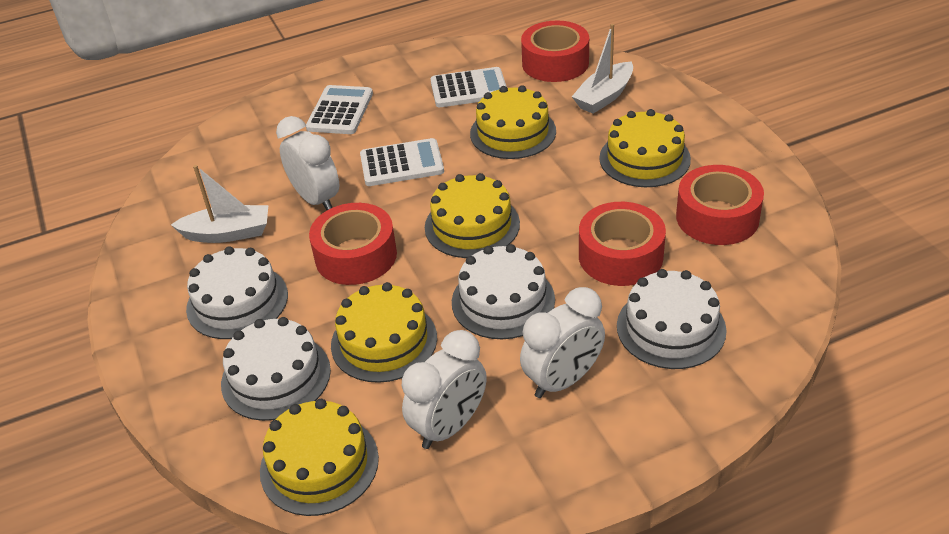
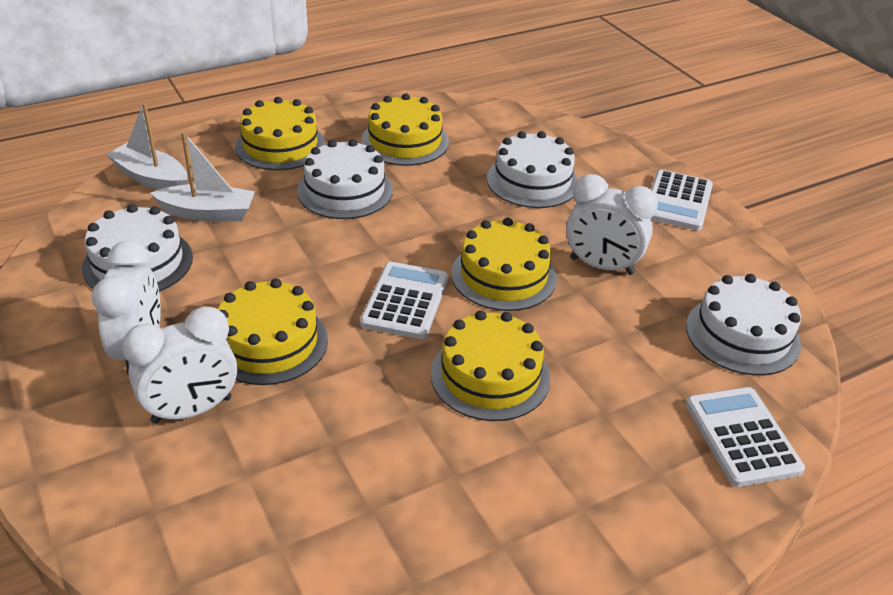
red tape: 4 -> 0

